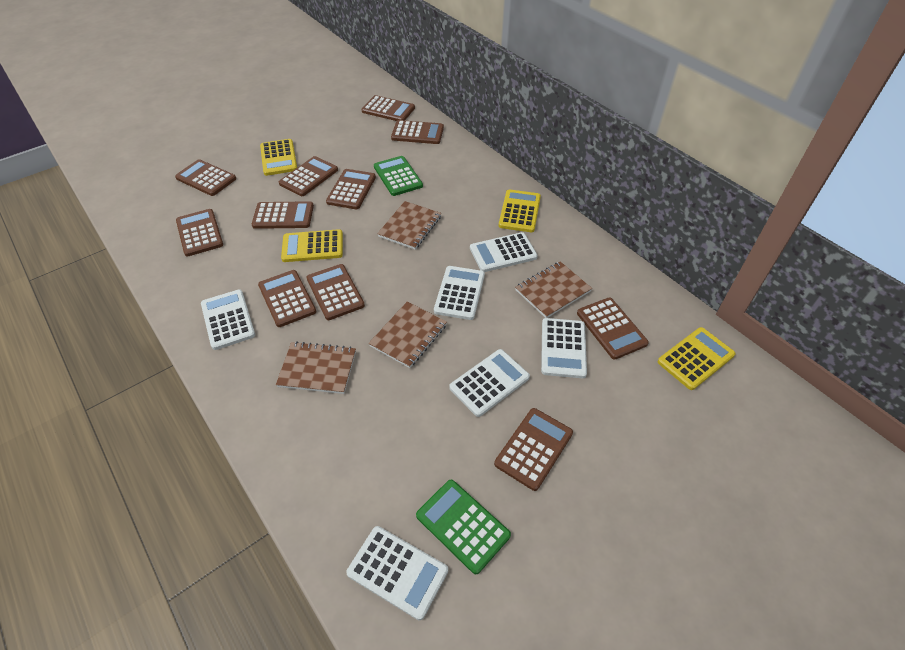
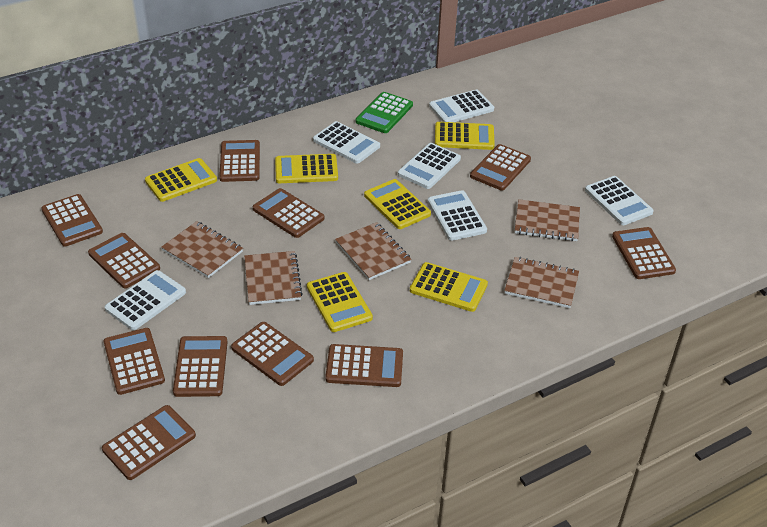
brown notebook: 4 -> 5
green calculator: 2 -> 1
yellow calculator: 4 -> 6

